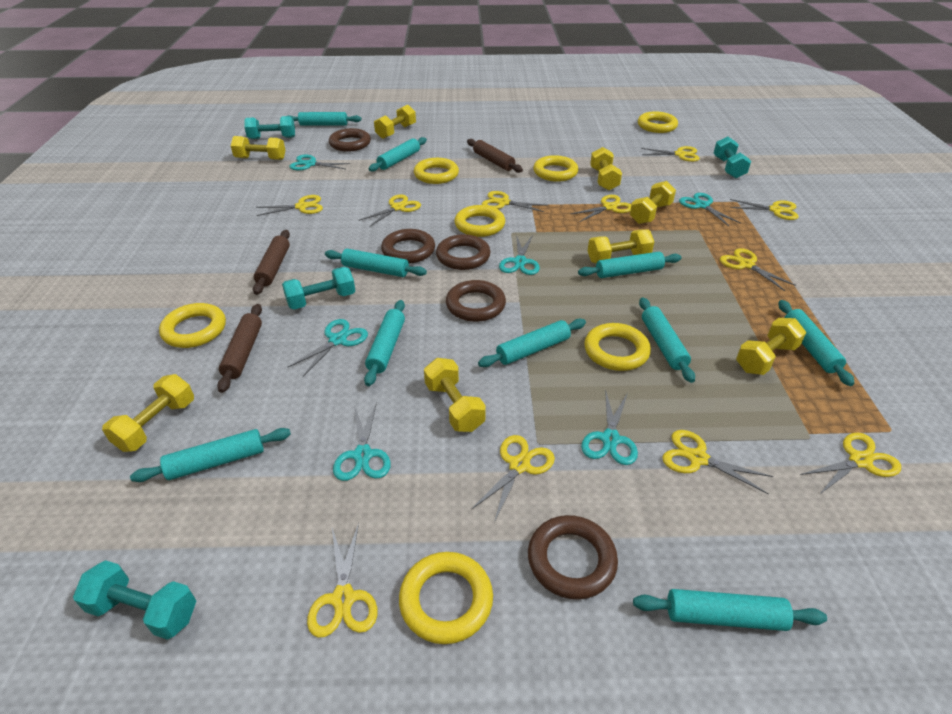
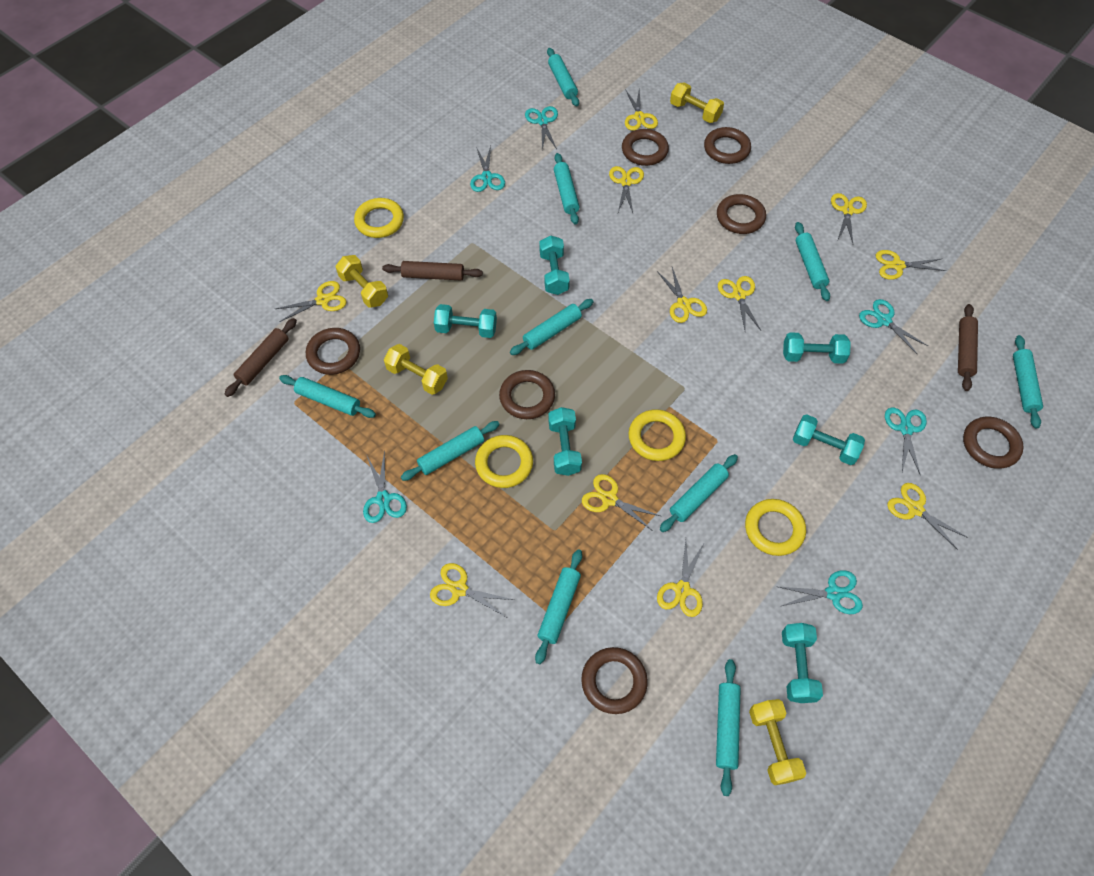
brown ring: 5 -> 7
turquoise dumbbell: 4 -> 6
yellow dumbbell: 8 -> 4
yellow ring: 7 -> 4

